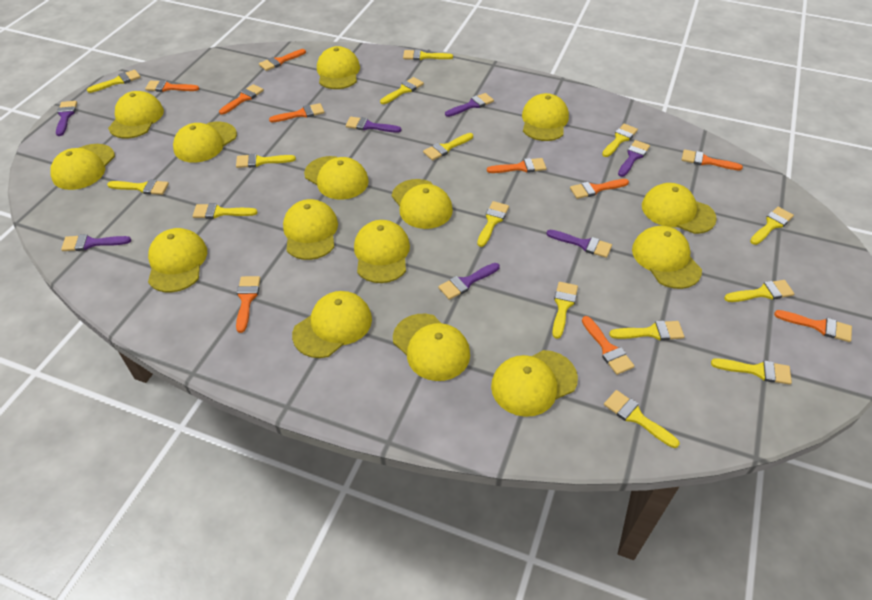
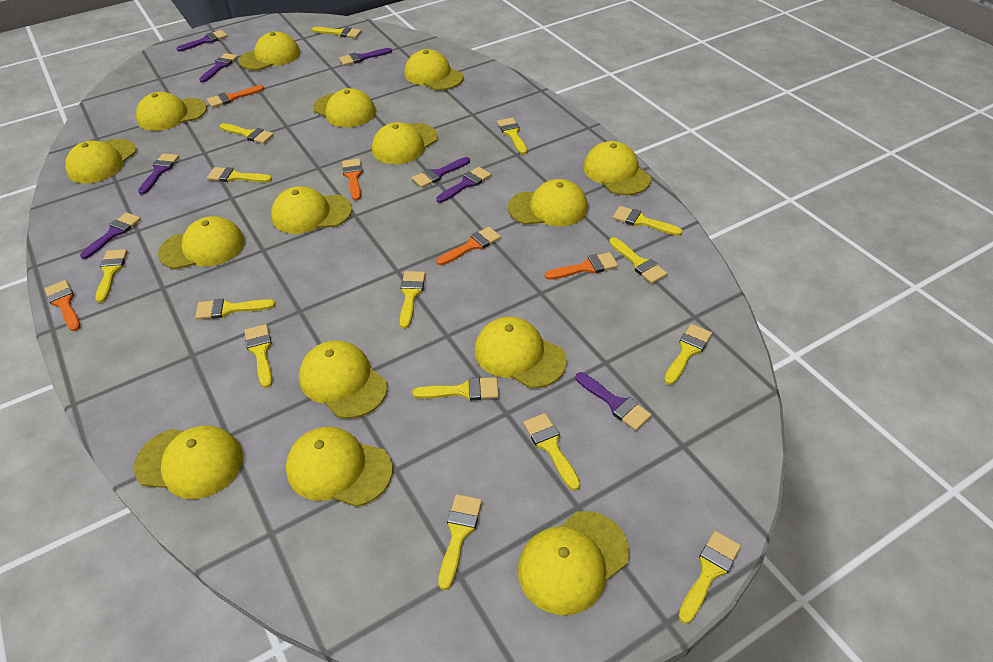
orange brush: 10 -> 5
purple brush: 7 -> 8

